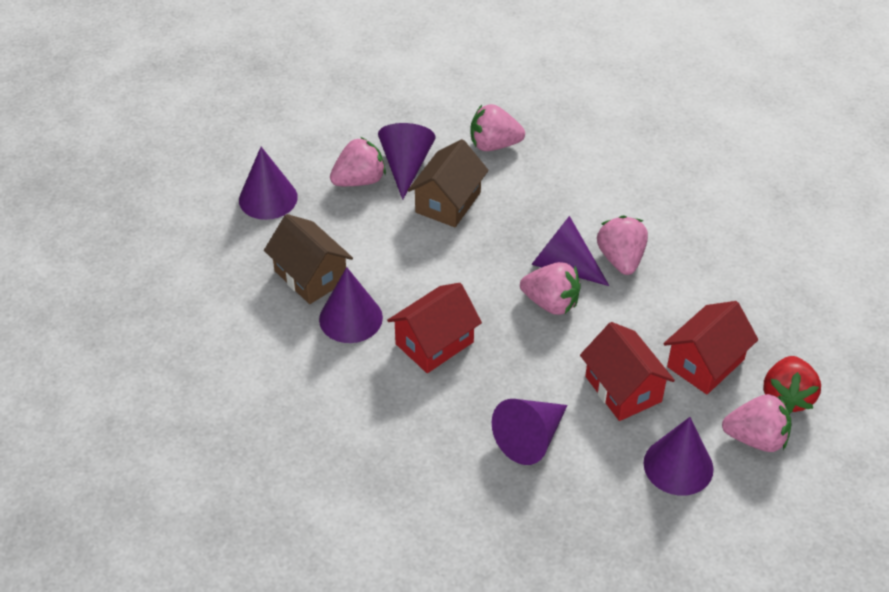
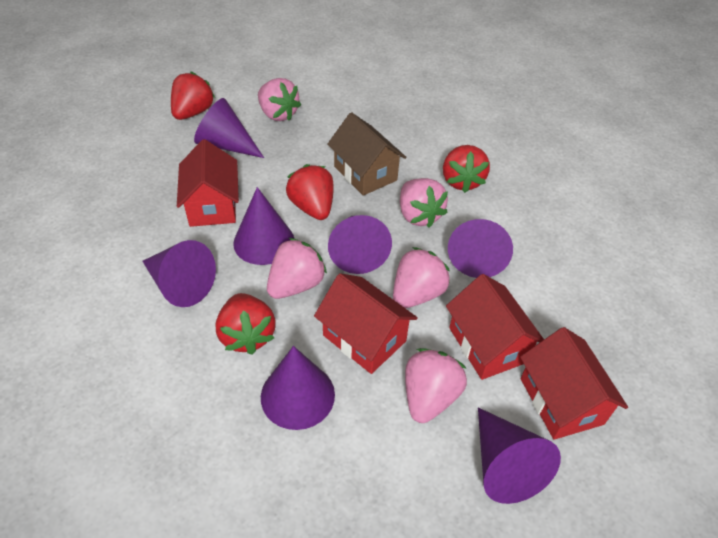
brown house: 2 -> 1
purple cone: 6 -> 7
red house: 3 -> 4
red strawberry: 1 -> 4

